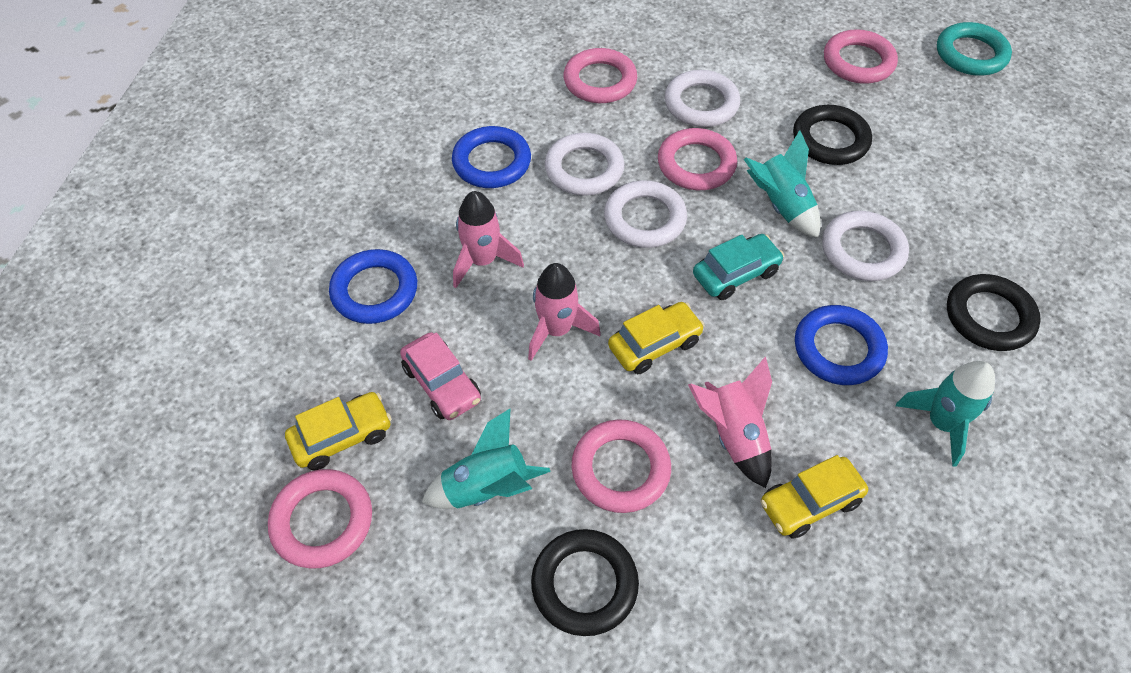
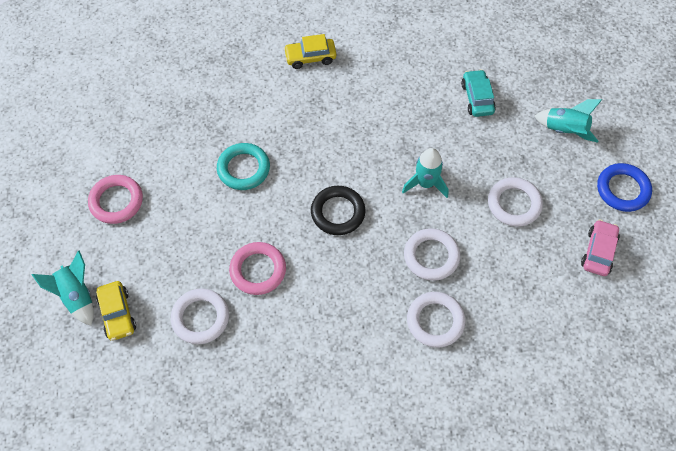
black ring: 3 -> 1
blue ring: 3 -> 1
pink ring: 5 -> 2
pink rocket: 3 -> 0
yellow car: 3 -> 2

